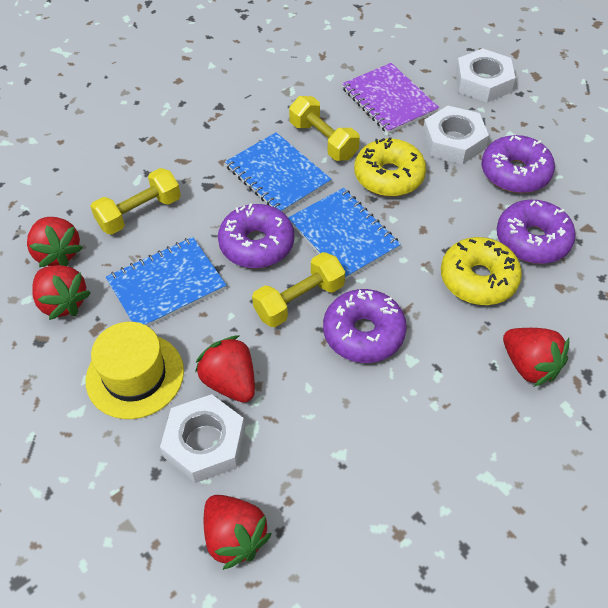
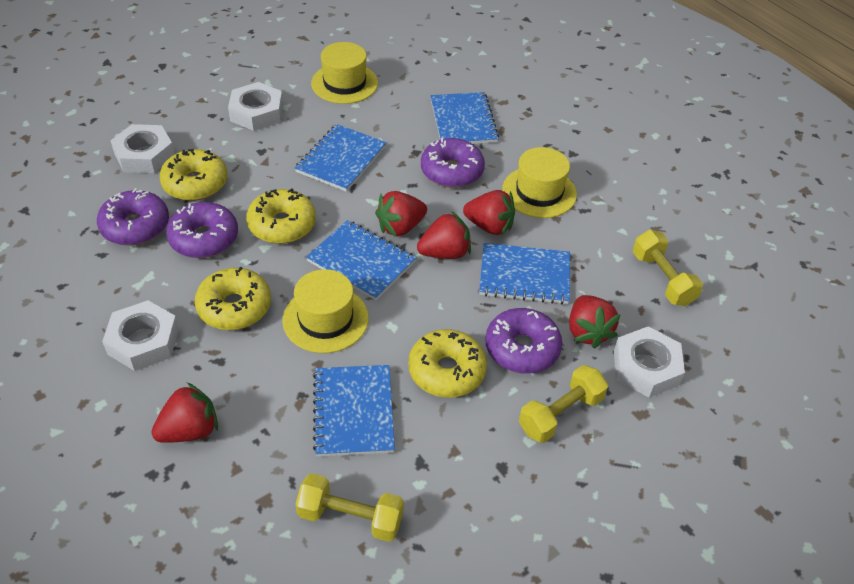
blue notebook: 3 -> 5
purple notebook: 1 -> 0
white nut: 3 -> 4
yellow donut: 2 -> 4
yellow hat: 1 -> 3

